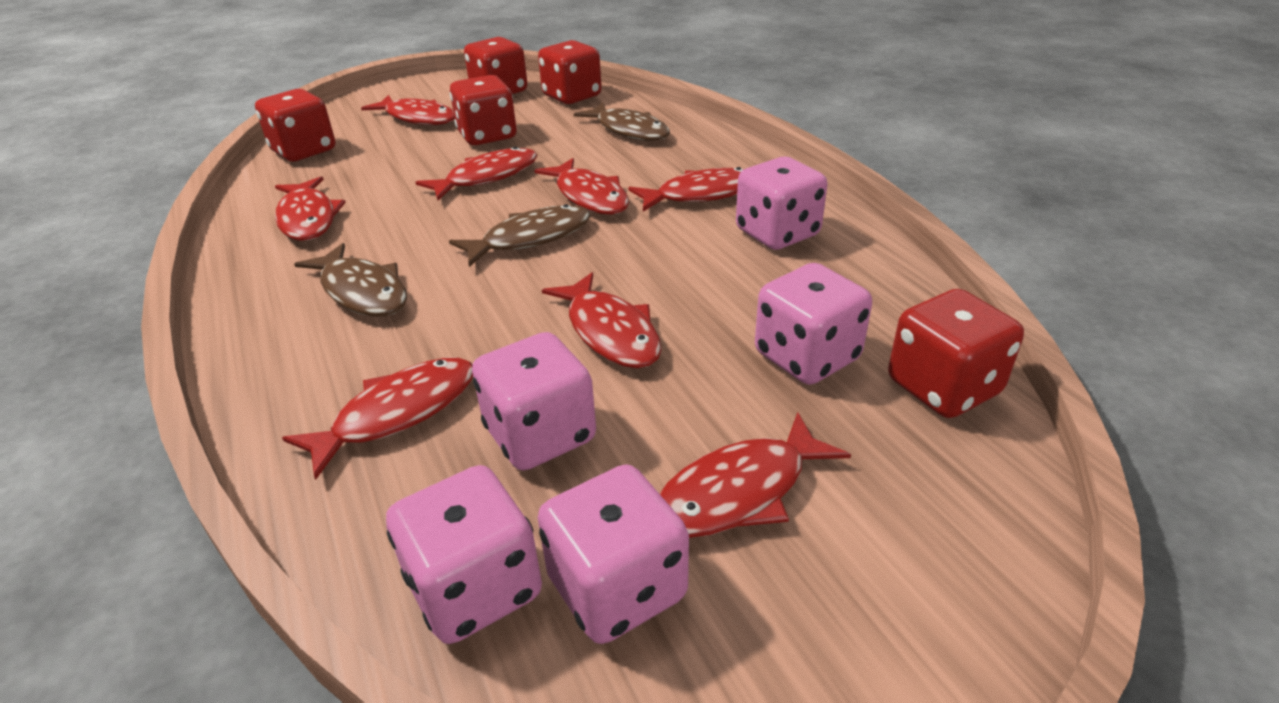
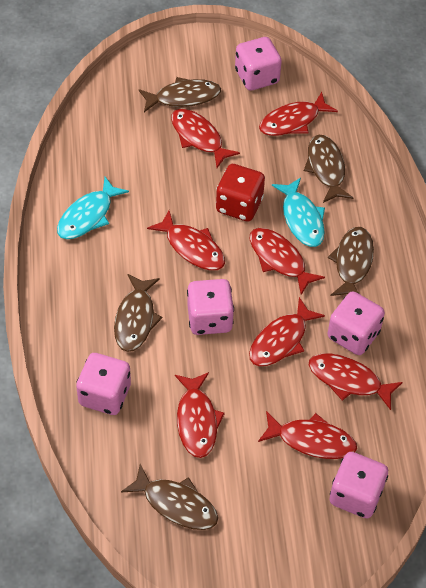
brown fish: 3 -> 5
red dice: 5 -> 1
turquoise fish: 0 -> 2

